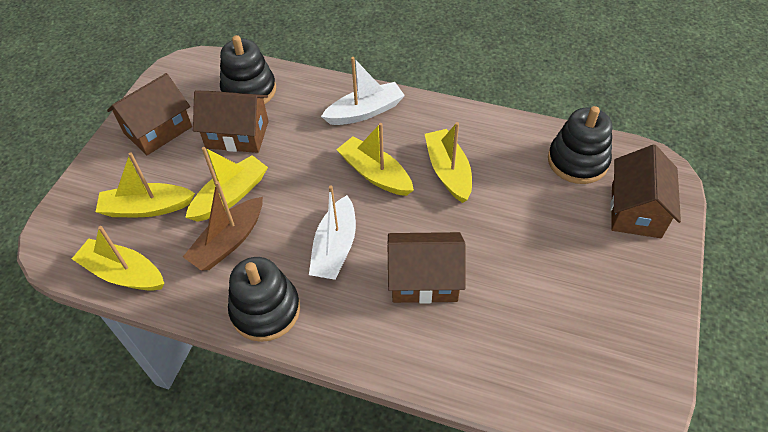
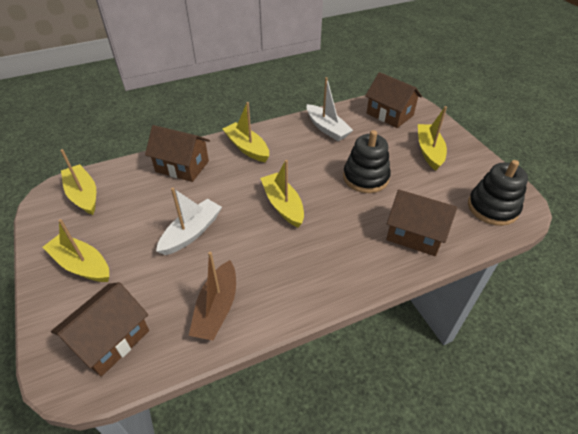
black stacking toy: 3 -> 2

